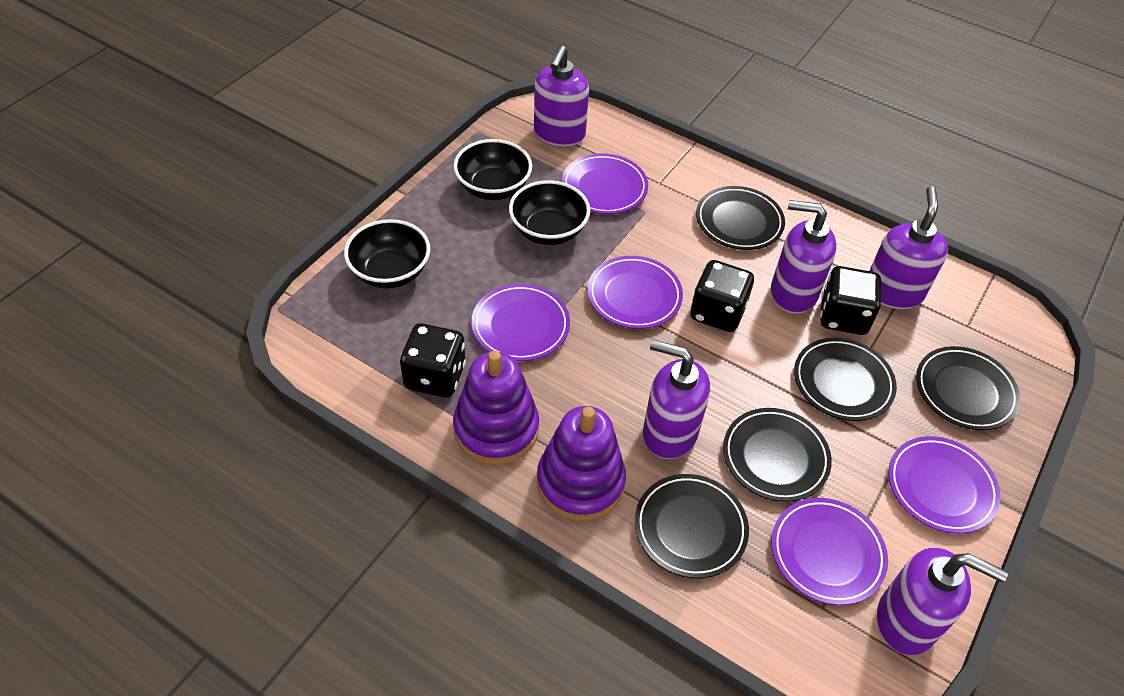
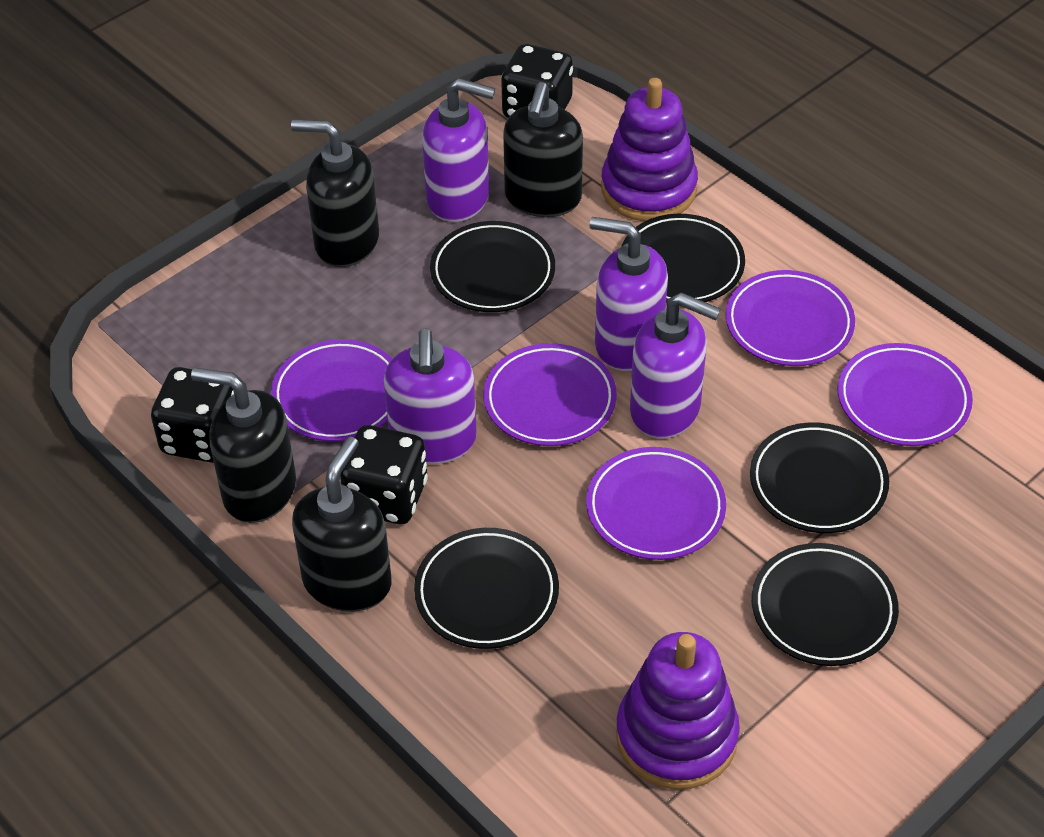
black bowl: 3 -> 0
black soap dispenser: 0 -> 4
purple soap dispenser: 5 -> 4

